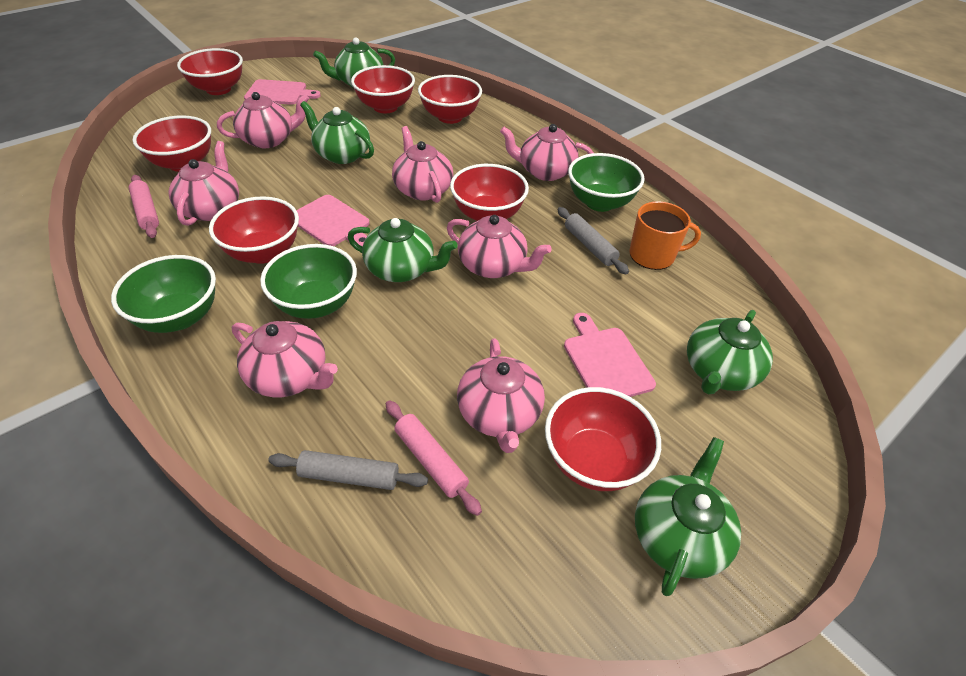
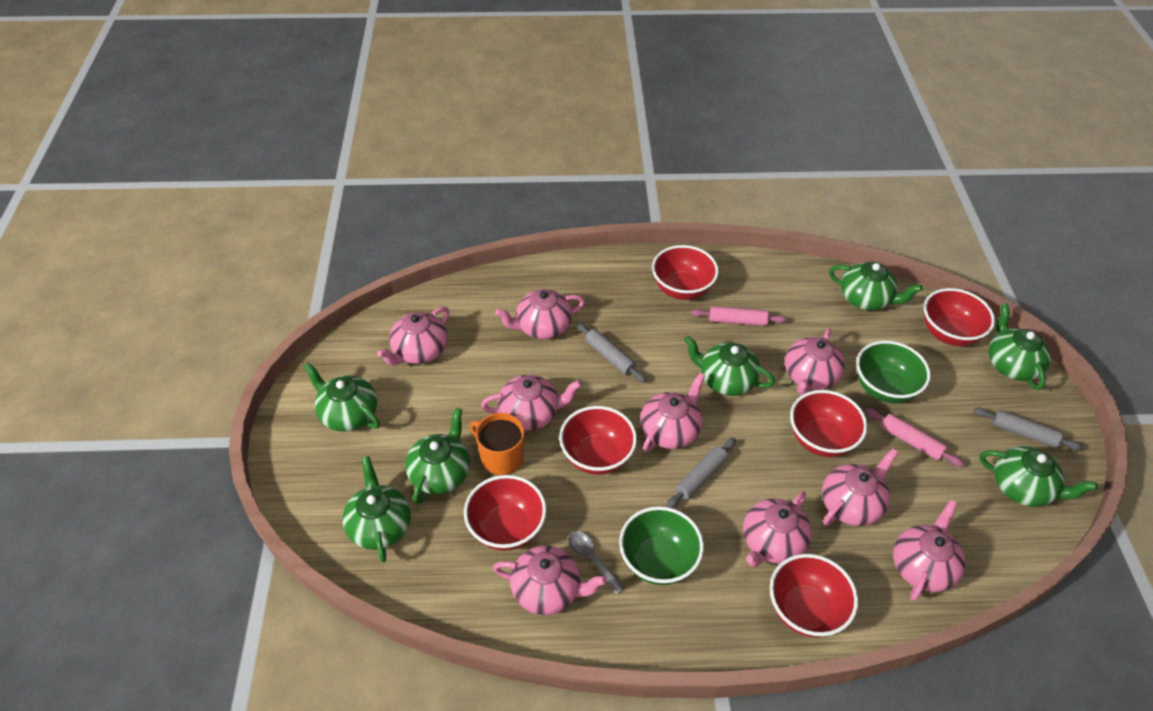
green bowl: 3 -> 2
green teapot: 5 -> 7
grey rolling pin: 2 -> 3
grey spoon: 0 -> 1
pink cutting board: 3 -> 0
pink teapot: 7 -> 9
red bowl: 7 -> 6

